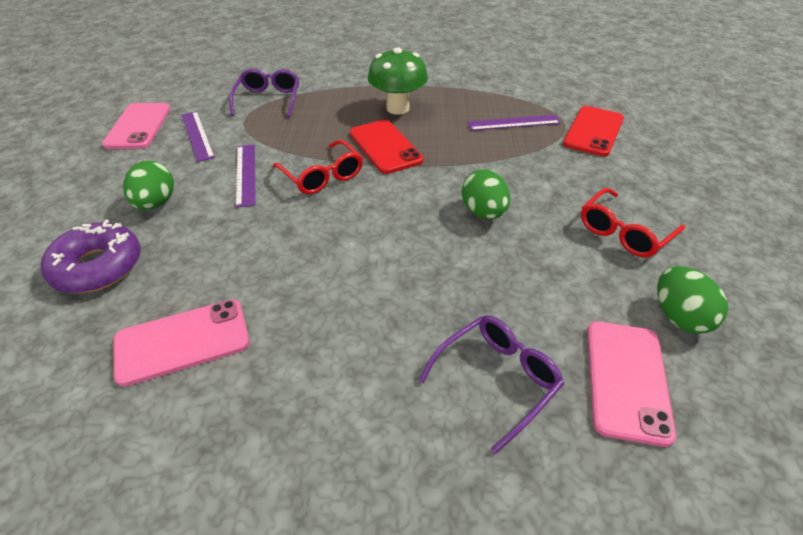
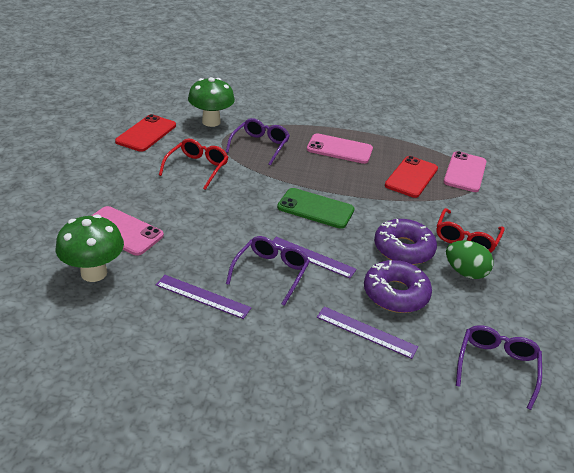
green egg: 3 -> 1
green mushroom: 1 -> 2
green phone: 0 -> 1
purple donut: 1 -> 2
purple glasses: 2 -> 3

